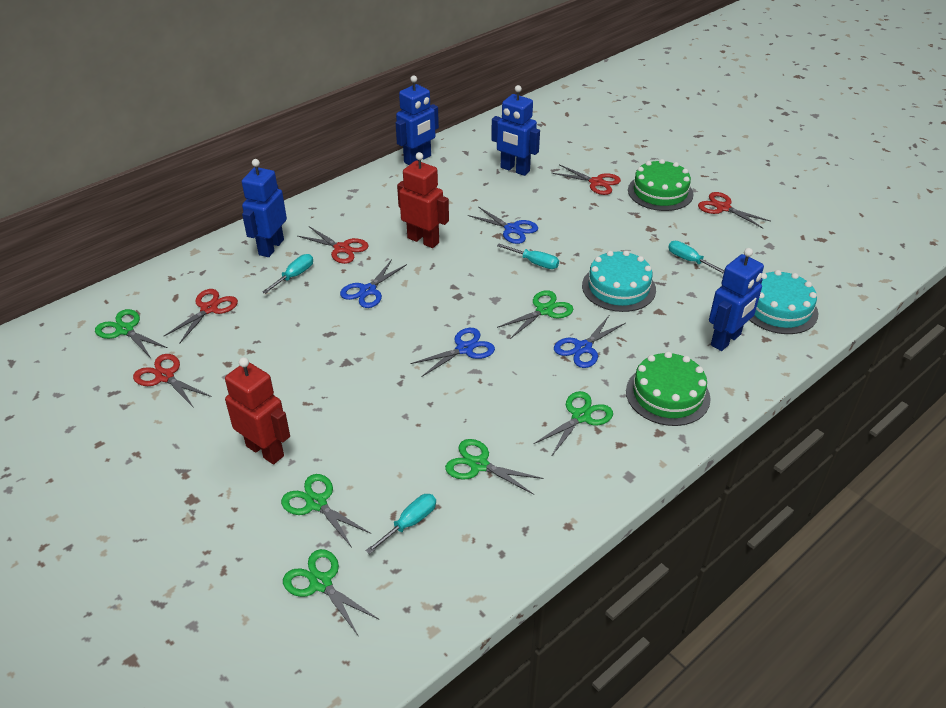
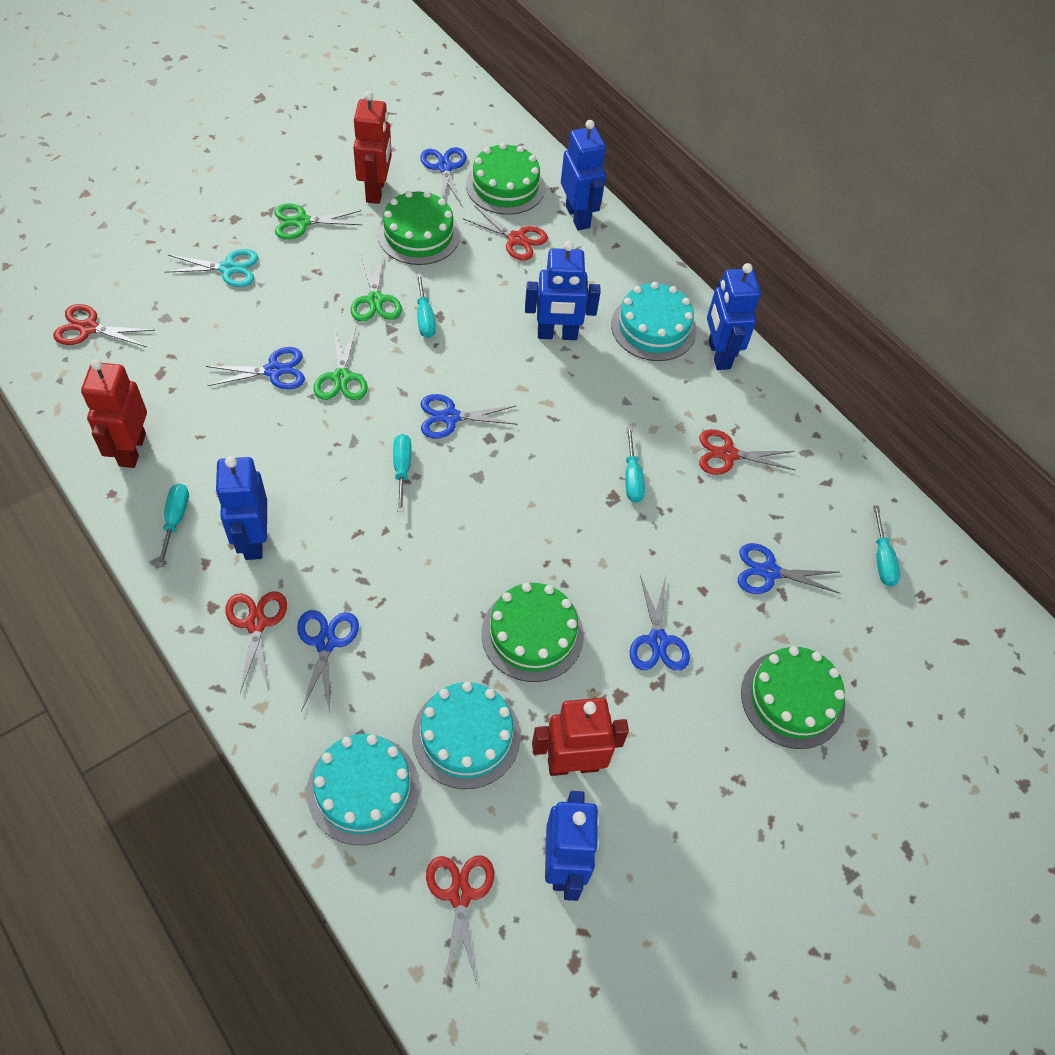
blue robot: 4 -> 5
blue scissors: 4 -> 6
green cake: 2 -> 4
green scissors: 6 -> 3
red robot: 2 -> 3
turquoise cake: 2 -> 3
turquoise scissors: 0 -> 1
turquoise screwdriver: 4 -> 5

